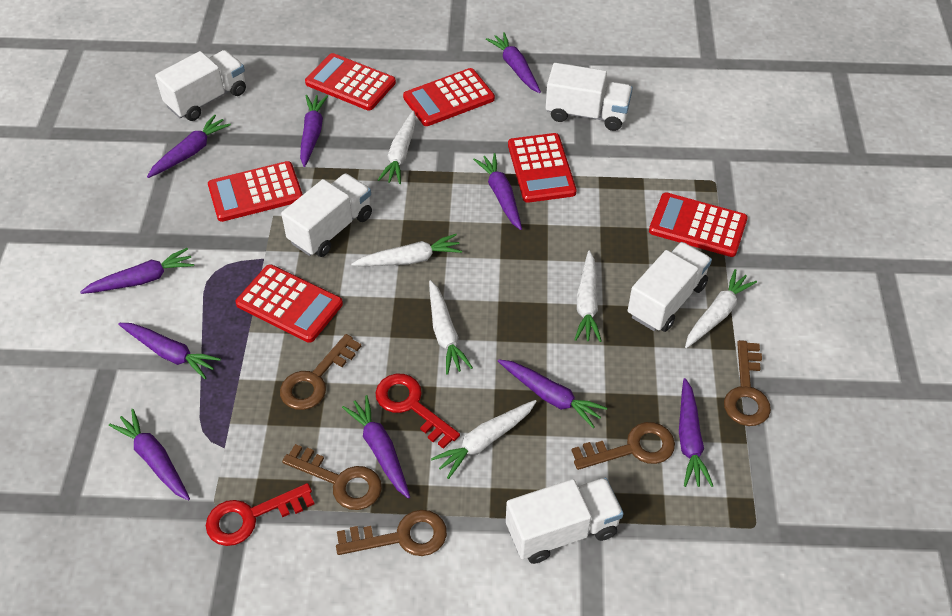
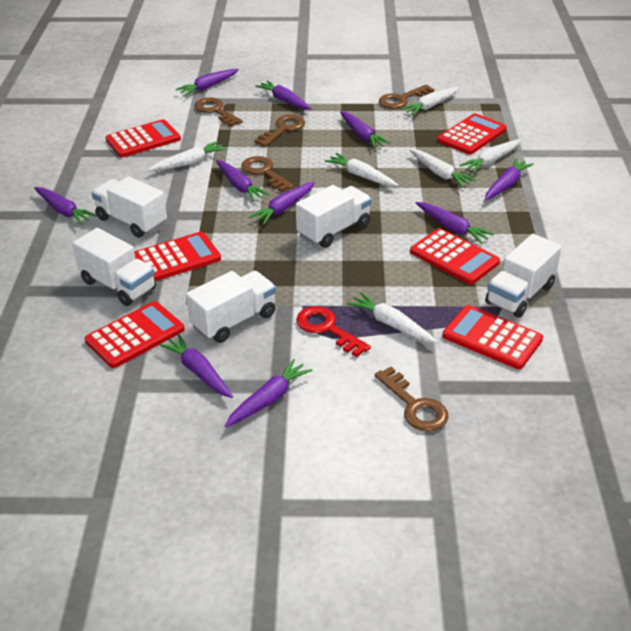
red key: 2 -> 1

